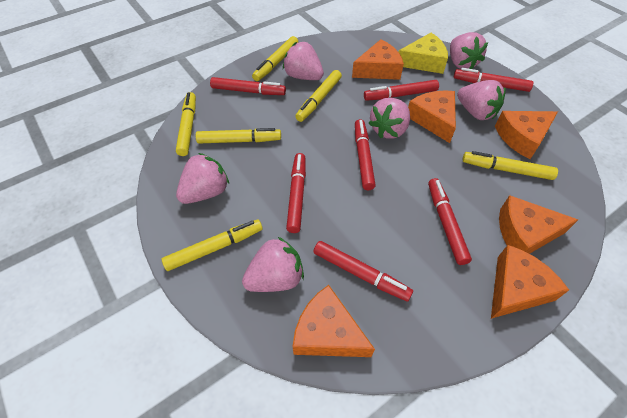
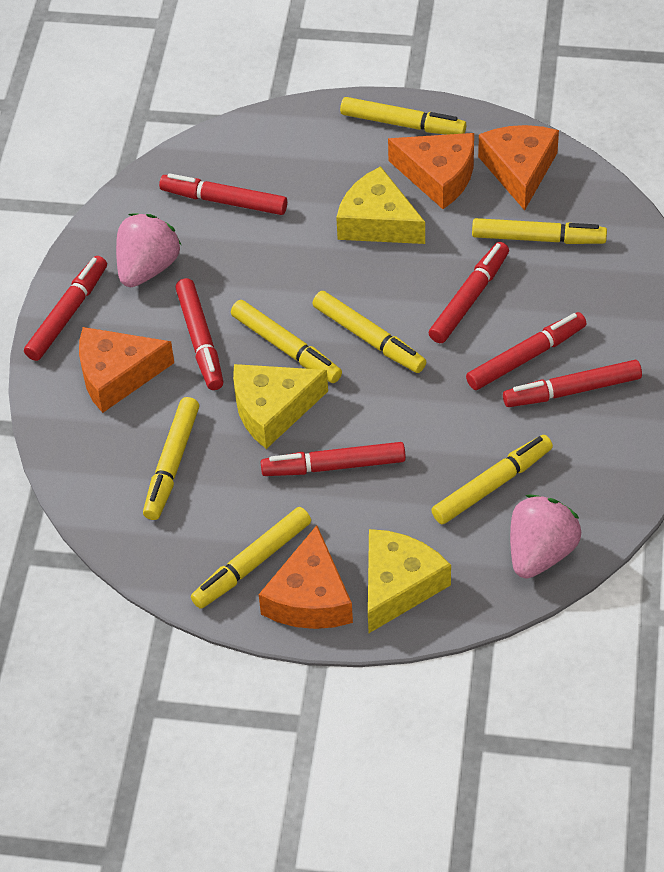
orange cheese: 6 -> 4
pink strawberry: 6 -> 2
yellow cheese: 1 -> 3
yellow marker: 6 -> 7

